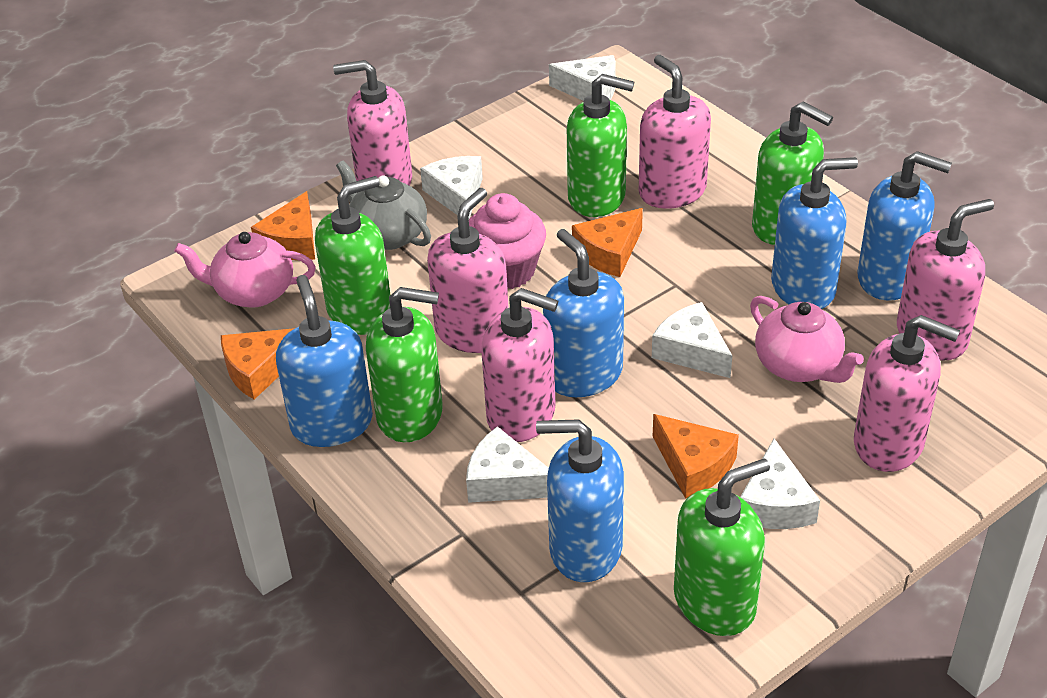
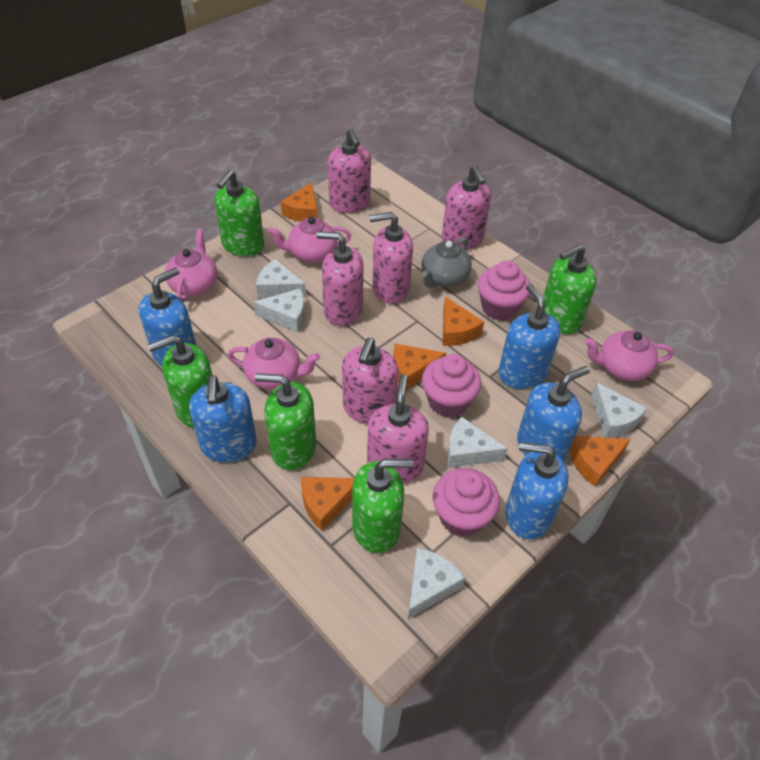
orange cheese: 4 -> 5
pink cupcake: 1 -> 3
pink teapot: 2 -> 4

